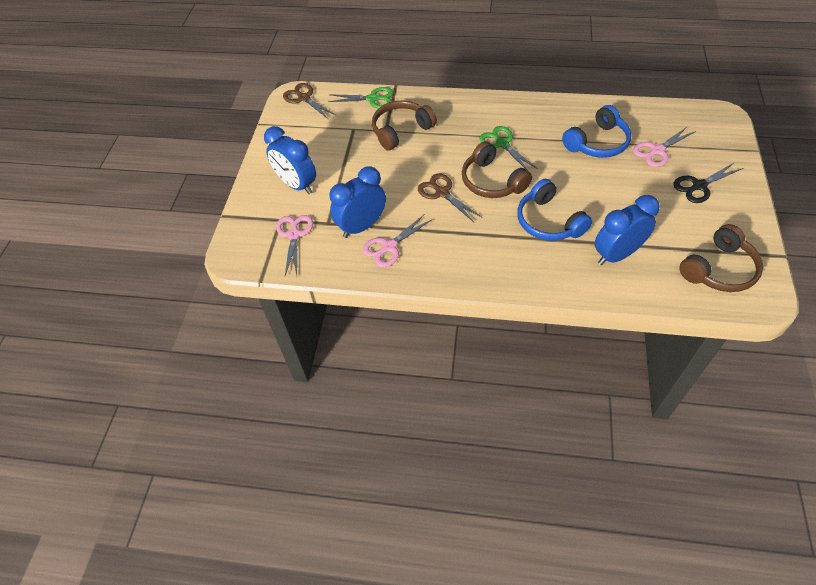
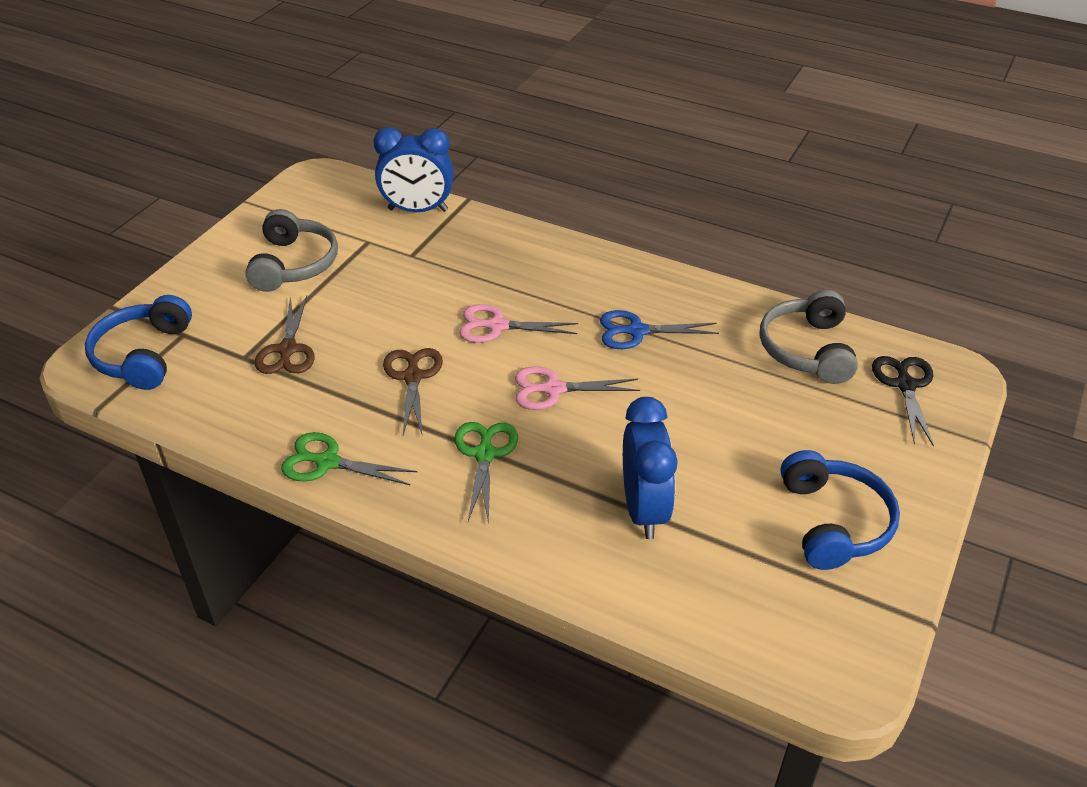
blue clock: 3 -> 2
blue scissors: 0 -> 1
brown headphones: 3 -> 0
grey headphones: 0 -> 2
pink scissors: 3 -> 2

